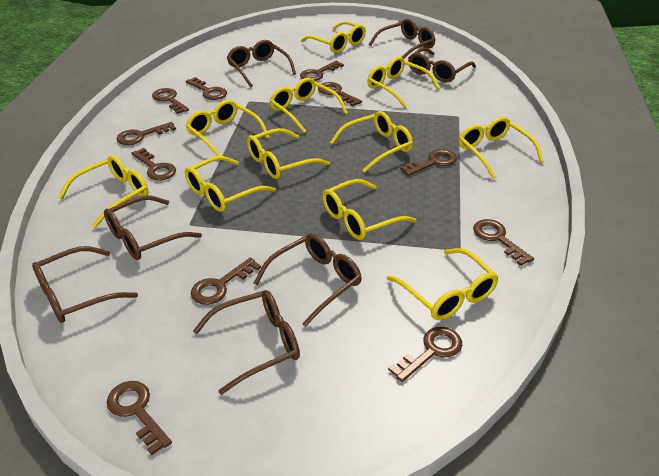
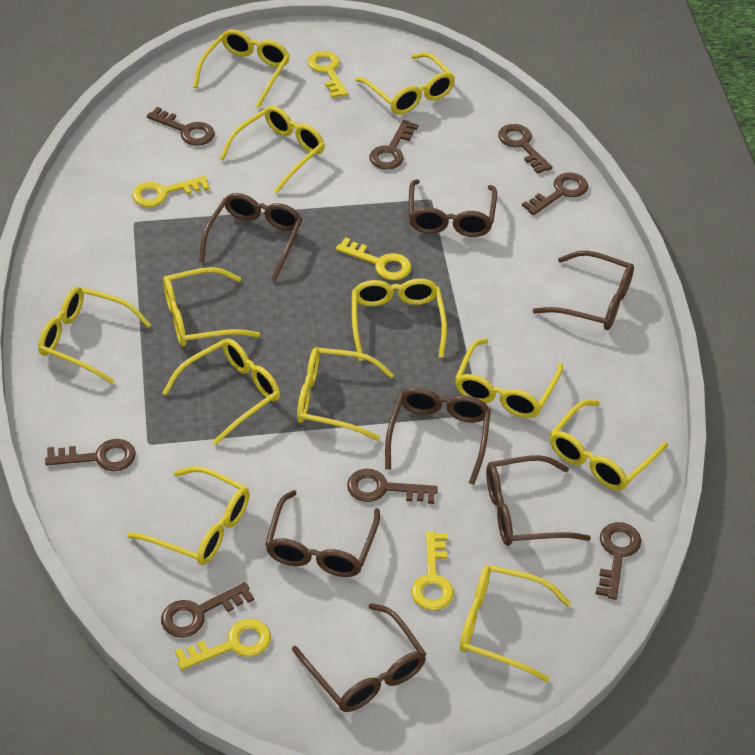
brown key: 11 -> 8
yellow glasses: 11 -> 12
yellow key: 0 -> 5

